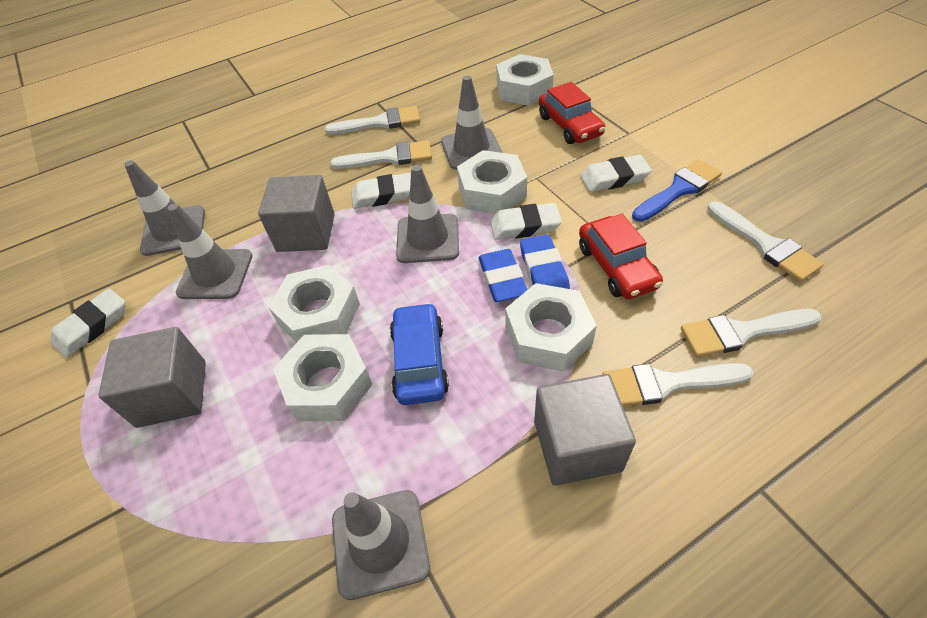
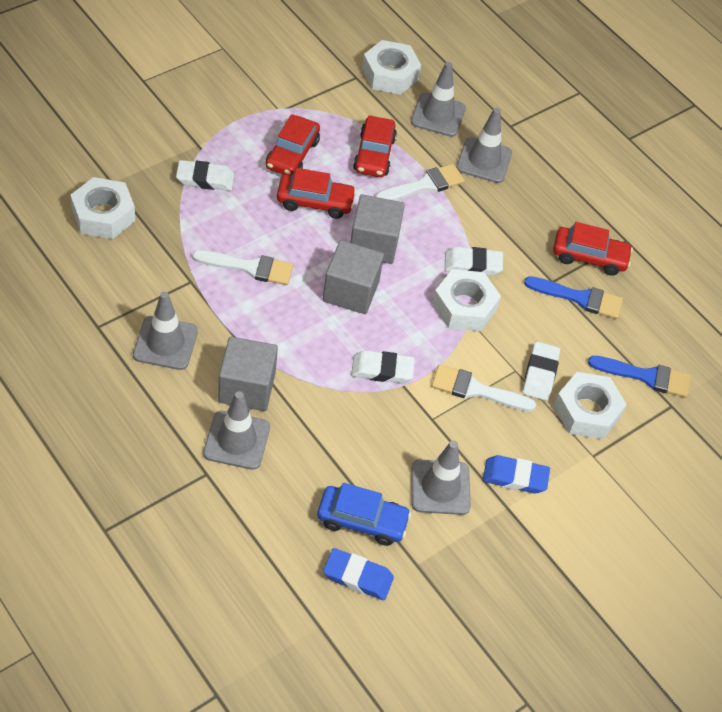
blue brush: 1 -> 2
red car: 2 -> 4
white brush: 5 -> 3
white nut: 5 -> 4

